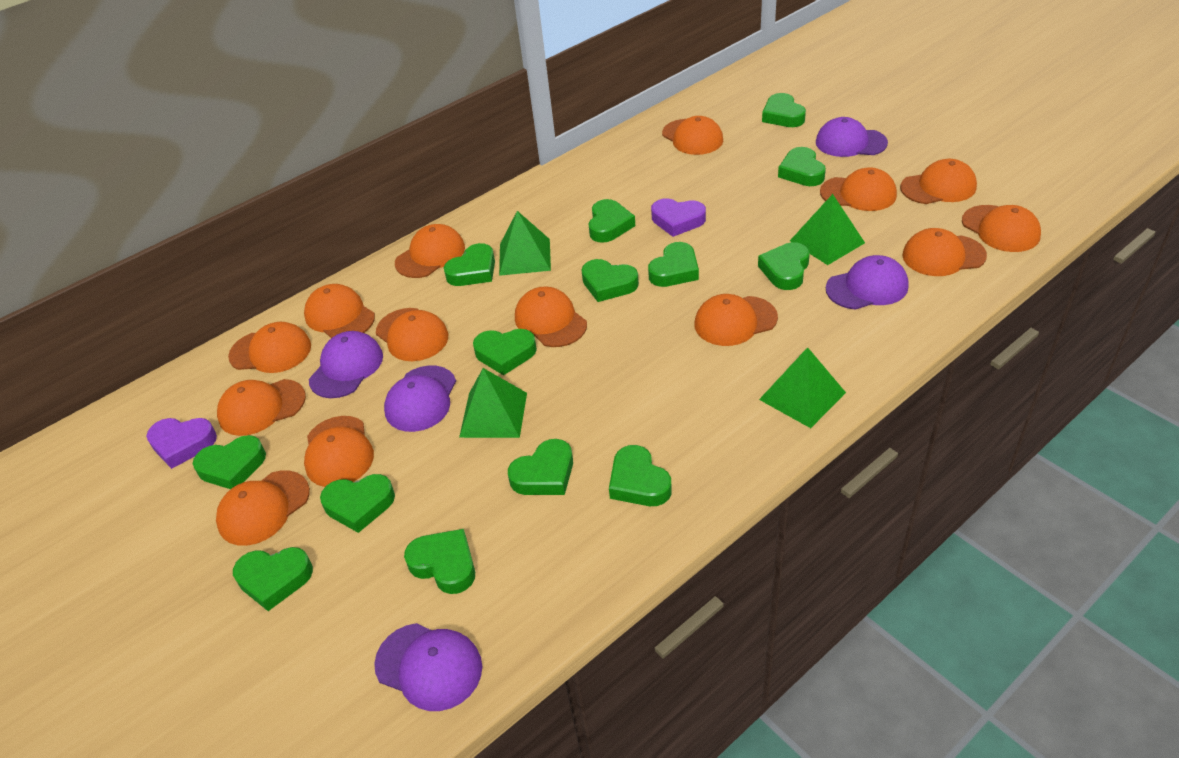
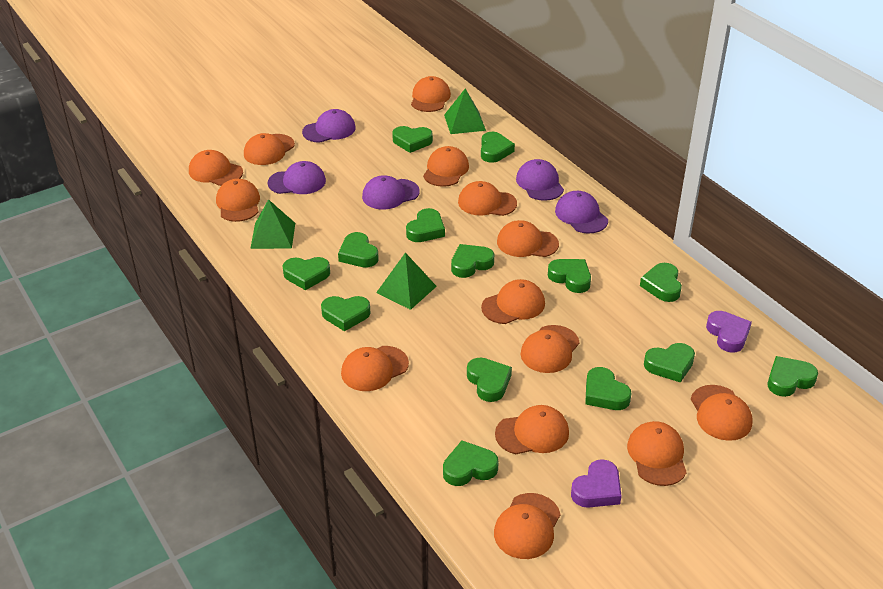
green pyramid: 4 -> 3

